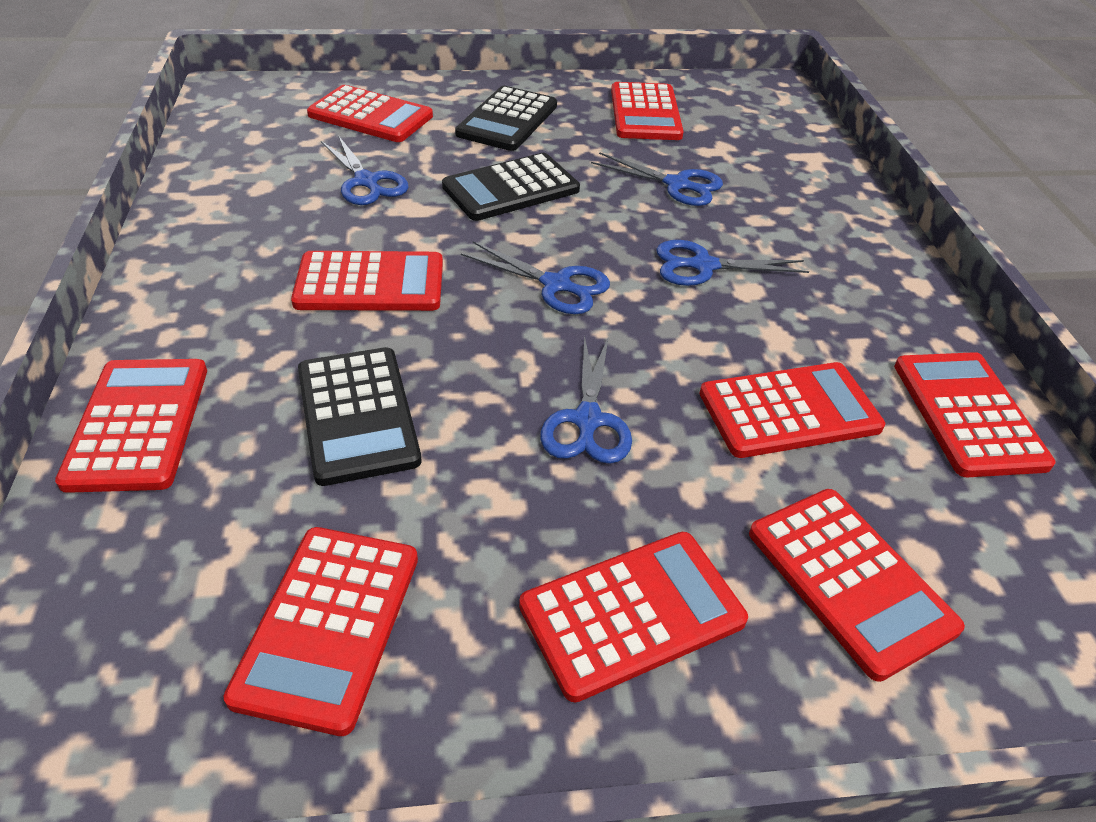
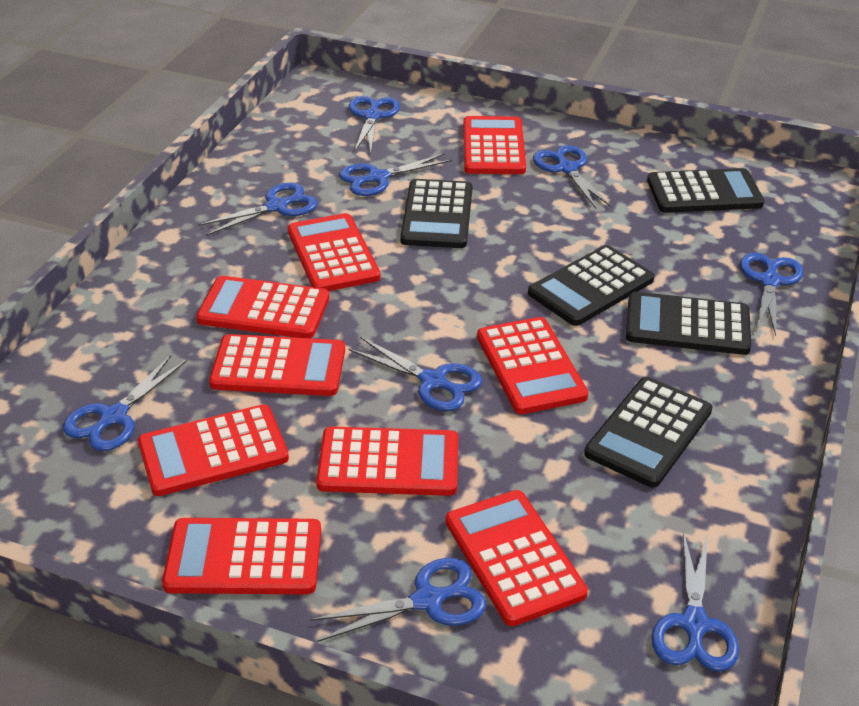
black calculator: 3 -> 5
blue scissors: 5 -> 9

